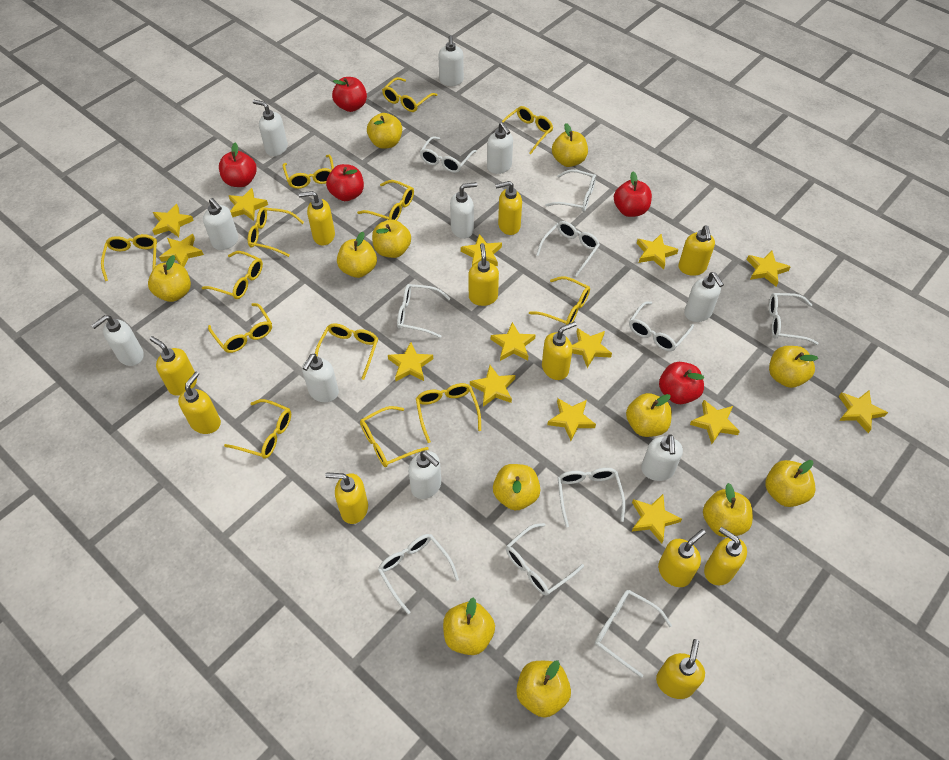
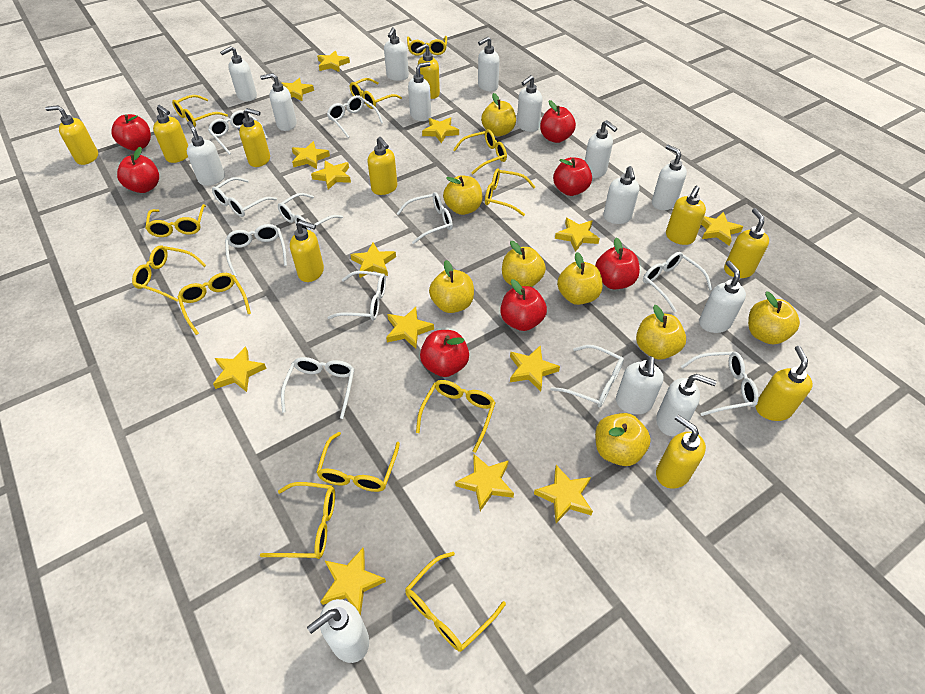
red apple: 5 -> 7
white glasses: 10 -> 11
white soap dispenser: 10 -> 14
yellow apple: 12 -> 8
yellow glasses: 13 -> 12
yellow soap dispenser: 11 -> 10

